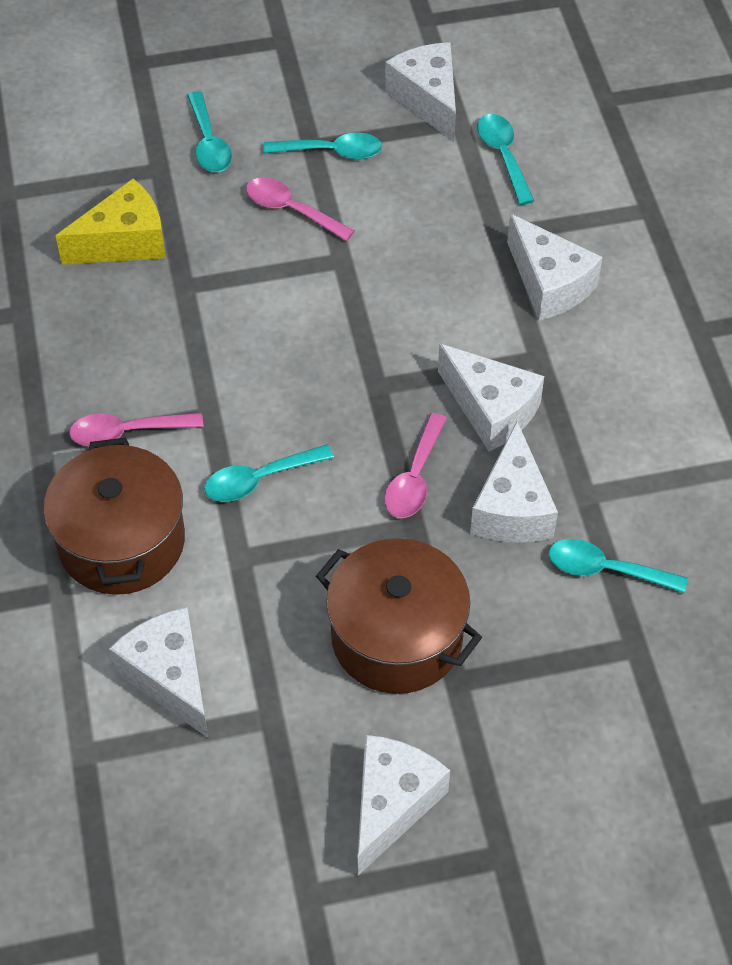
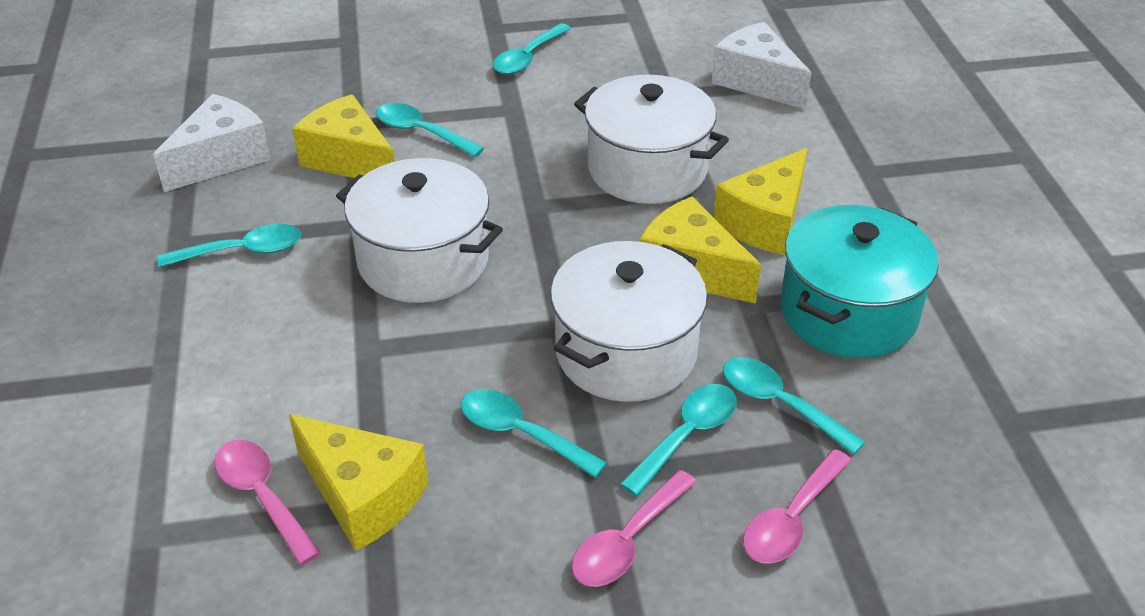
brown pot: 2 -> 0
turquoise pot: 0 -> 1
turquoise spoon: 5 -> 6
white cheese: 6 -> 2
white pot: 0 -> 3
yellow cheese: 1 -> 4

